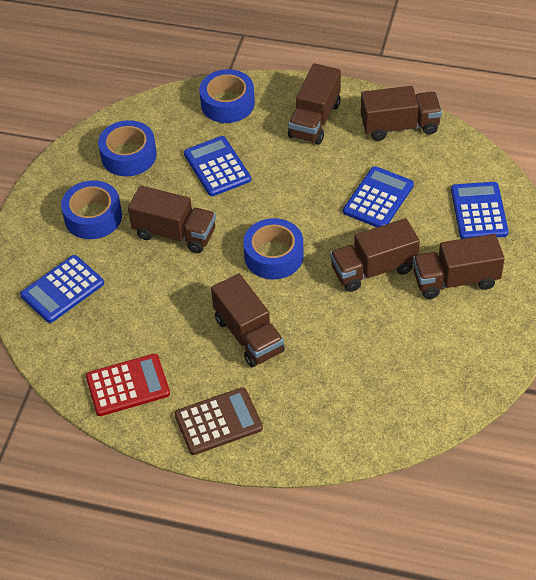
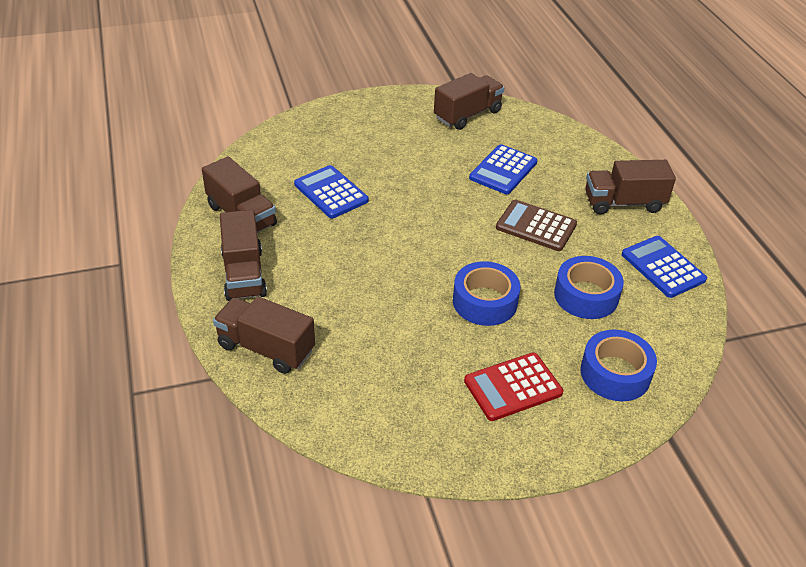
blue calculator: 4 -> 3
blue tape: 4 -> 3
brown truck: 6 -> 5

